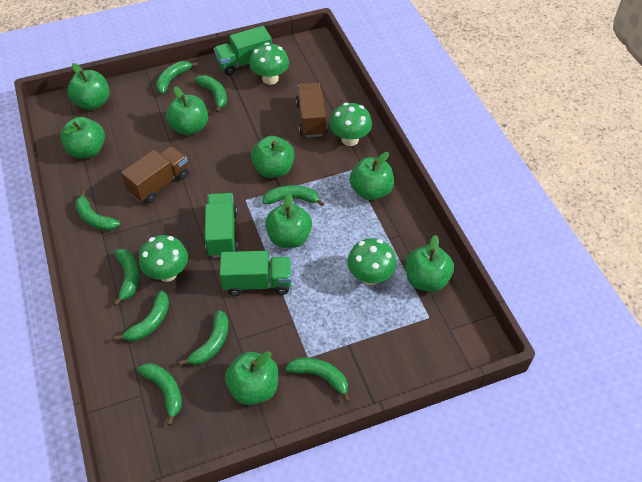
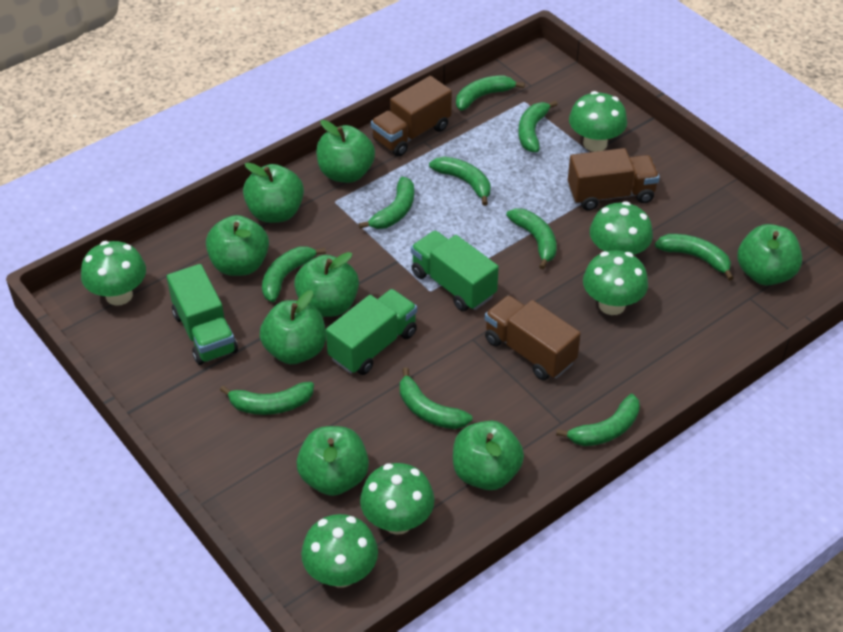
brown truck: 2 -> 3
green banana: 9 -> 10
green mushroom: 4 -> 6

